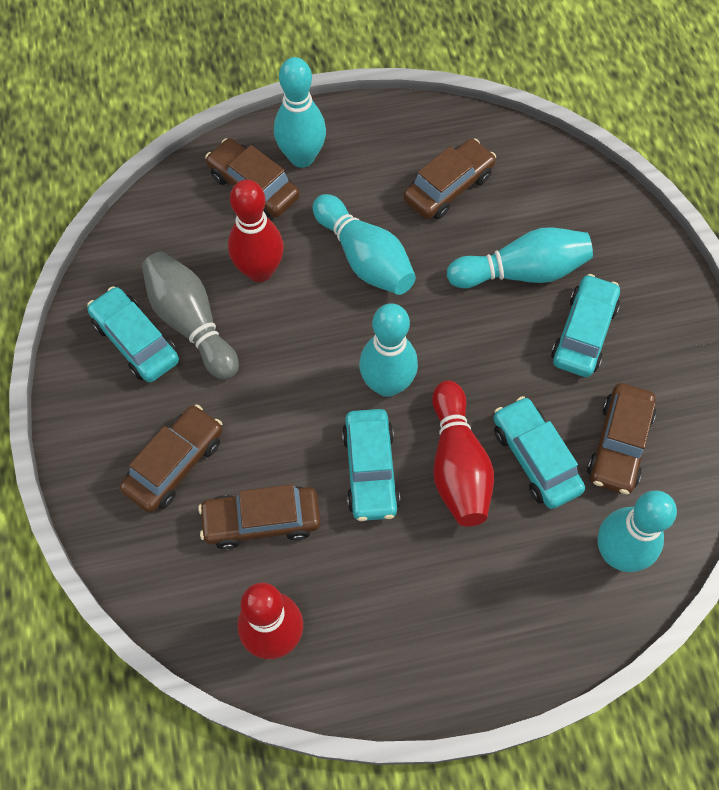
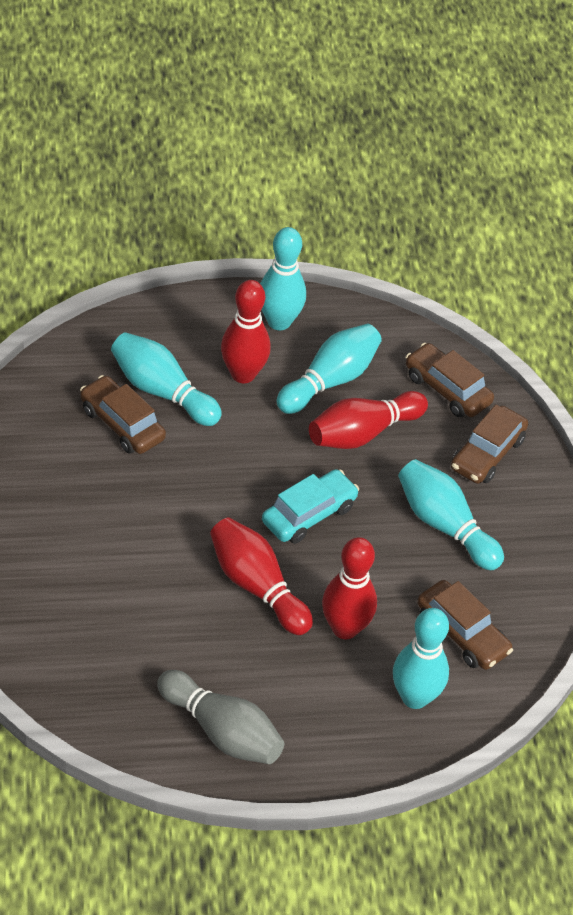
brown car: 5 -> 4
red bowling pin: 3 -> 4
turquoise car: 4 -> 1

